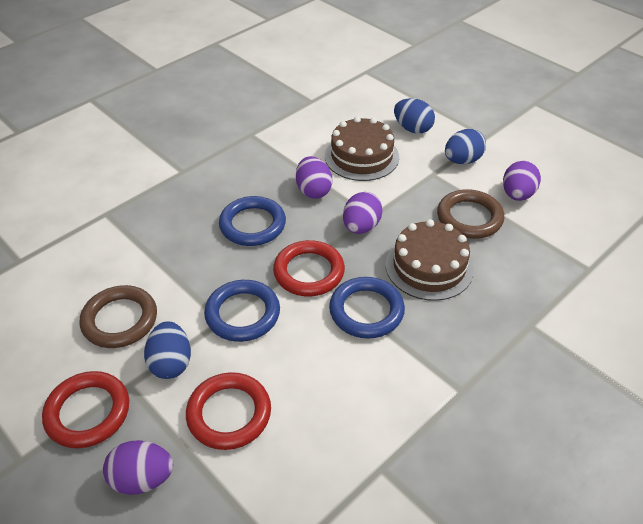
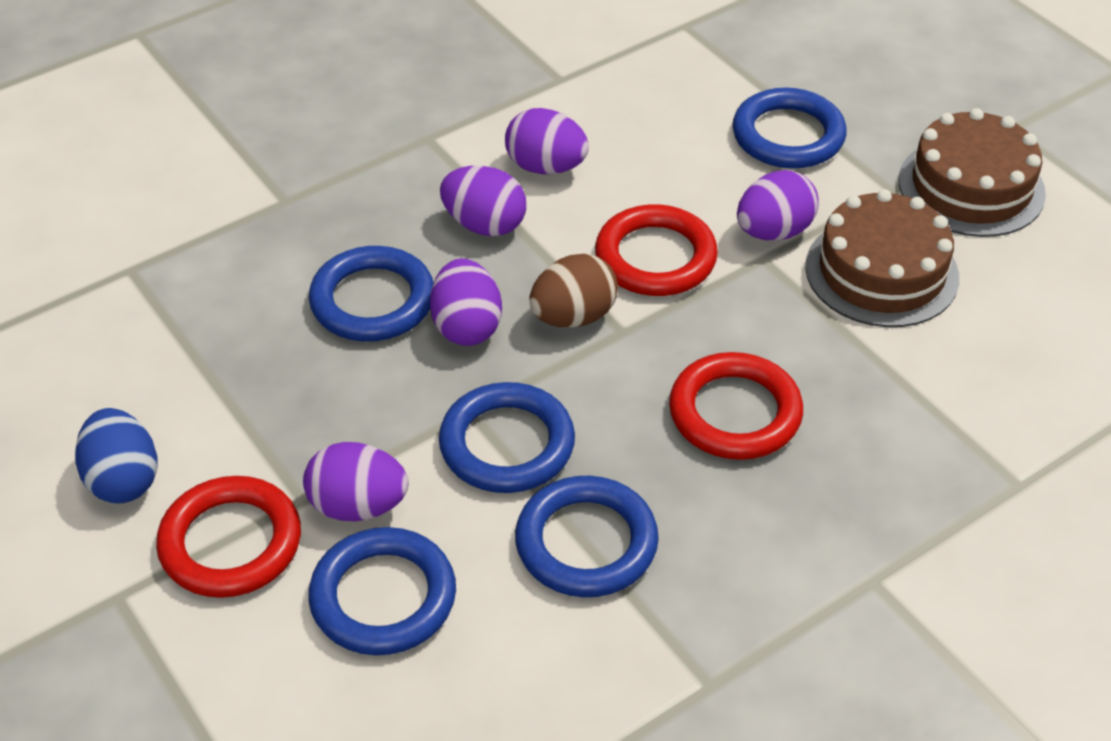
blue egg: 3 -> 1
blue ring: 3 -> 5
brown egg: 0 -> 1
brown ring: 2 -> 0
purple egg: 4 -> 5

